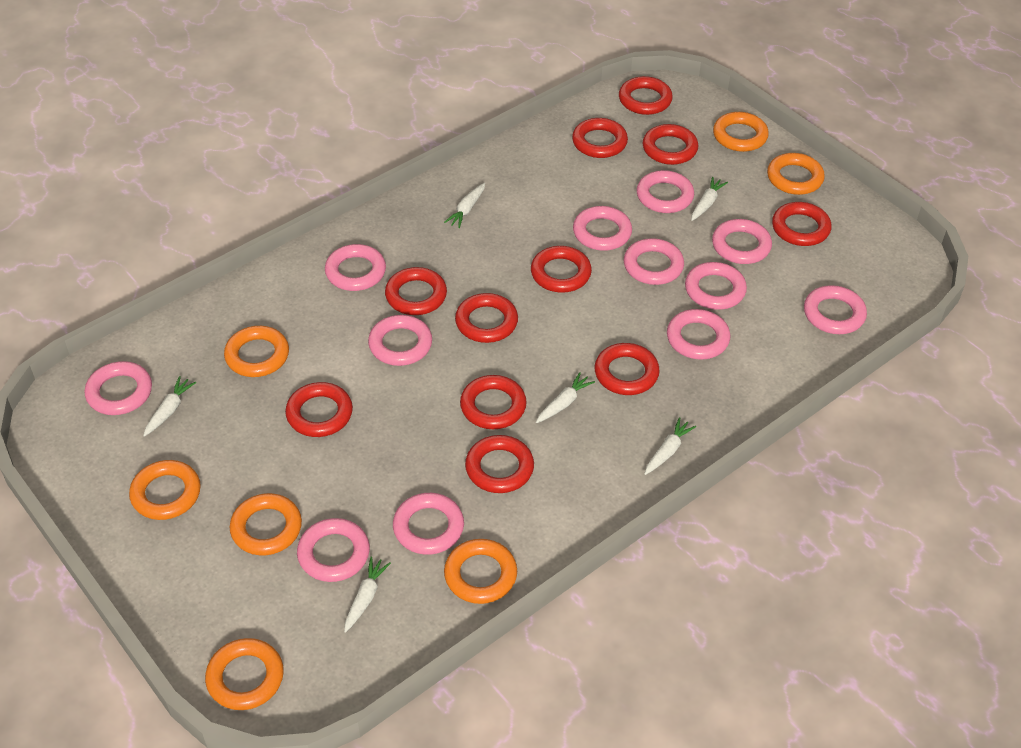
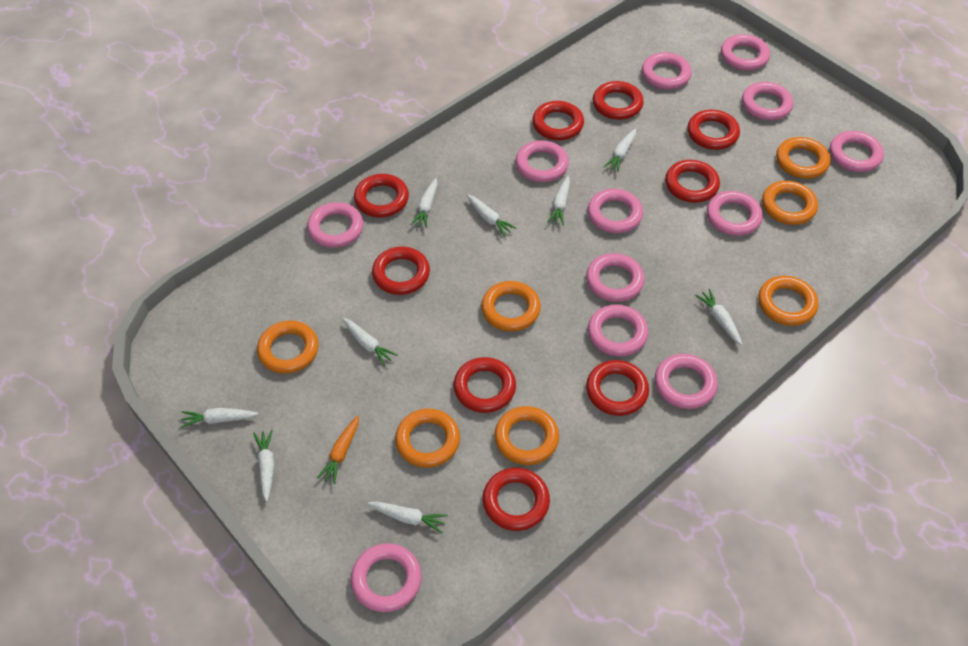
orange carrot: 0 -> 1
red ring: 11 -> 9
white carrot: 6 -> 9

